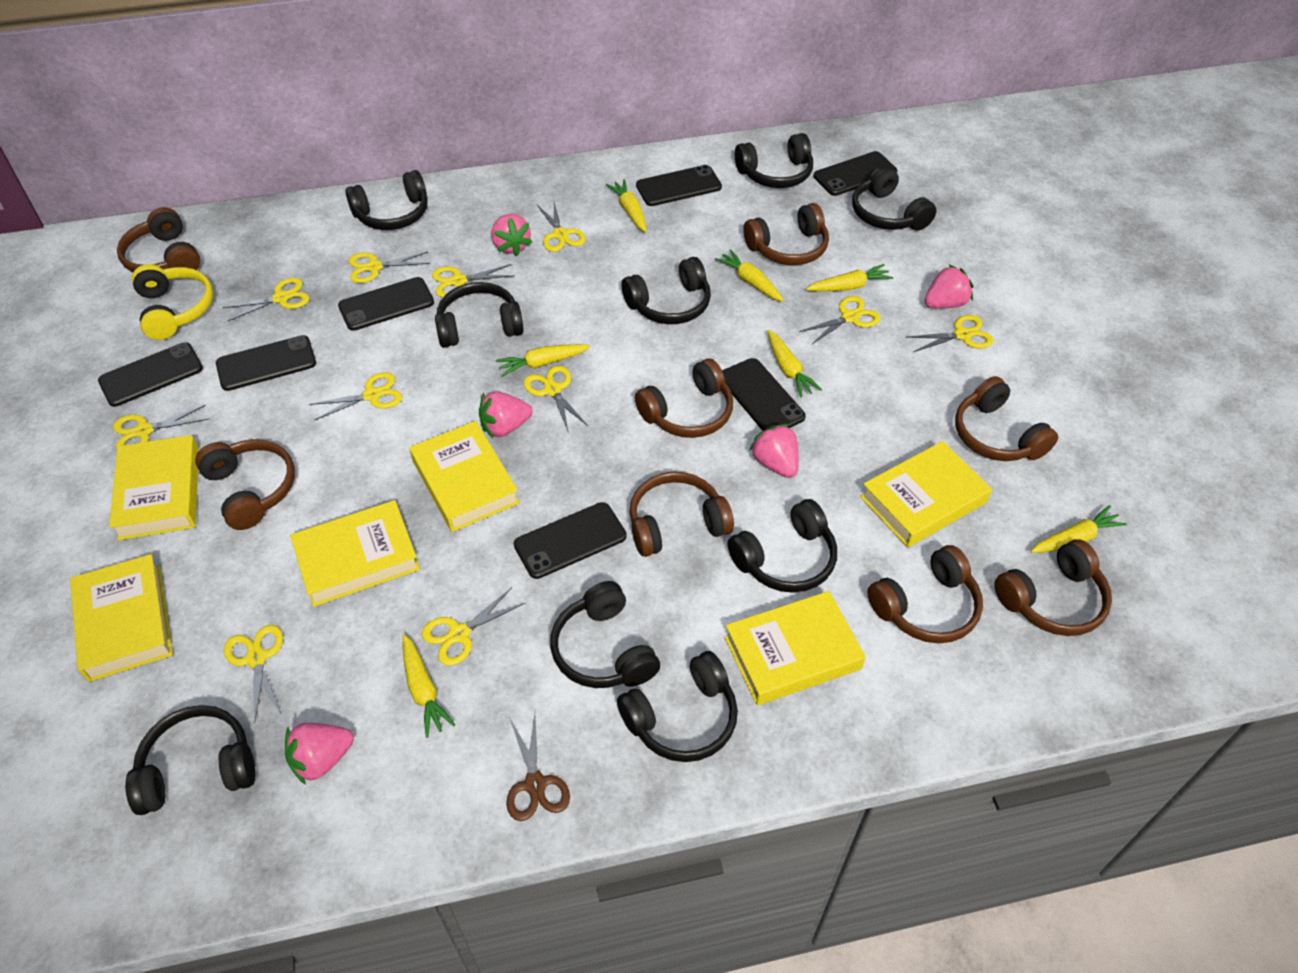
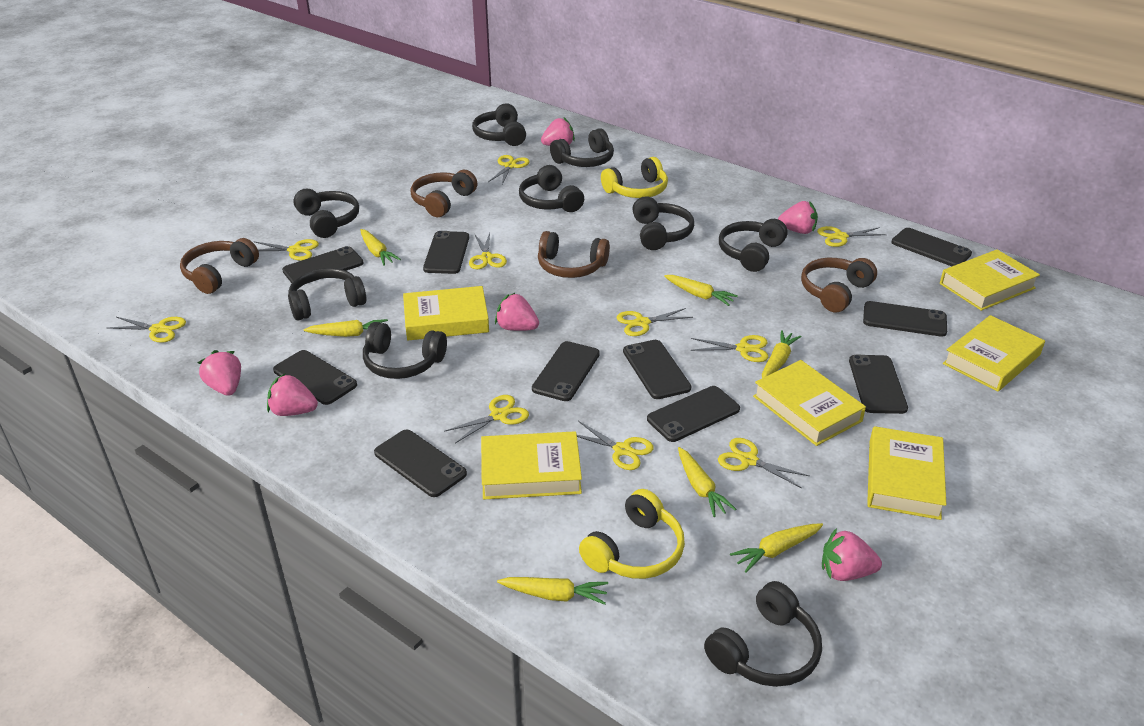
black phone: 7 -> 10
brown headphones: 8 -> 4
brown scissors: 1 -> 0
pink strawberry: 5 -> 6
yellow headphones: 1 -> 2
yellow scissors: 11 -> 10

